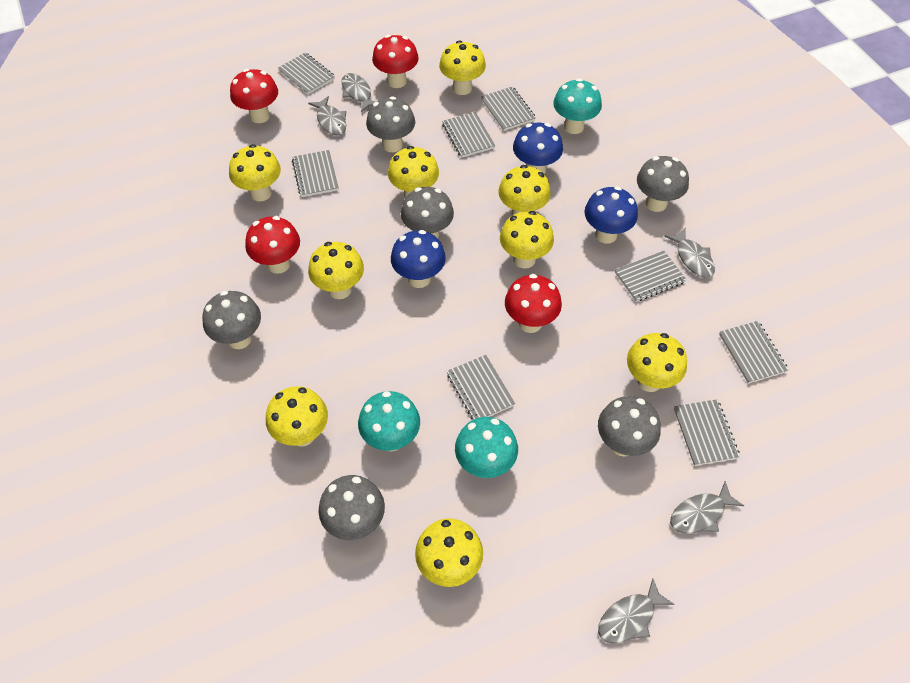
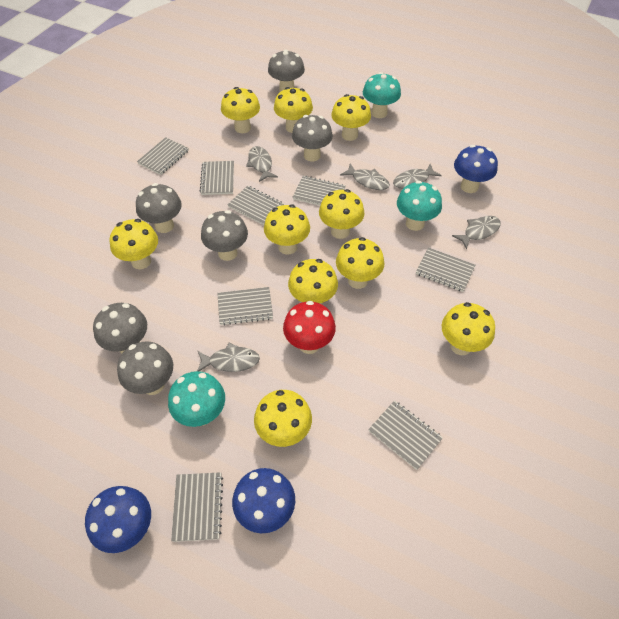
red mushroom: 4 -> 1
yellow mushroom: 9 -> 10

